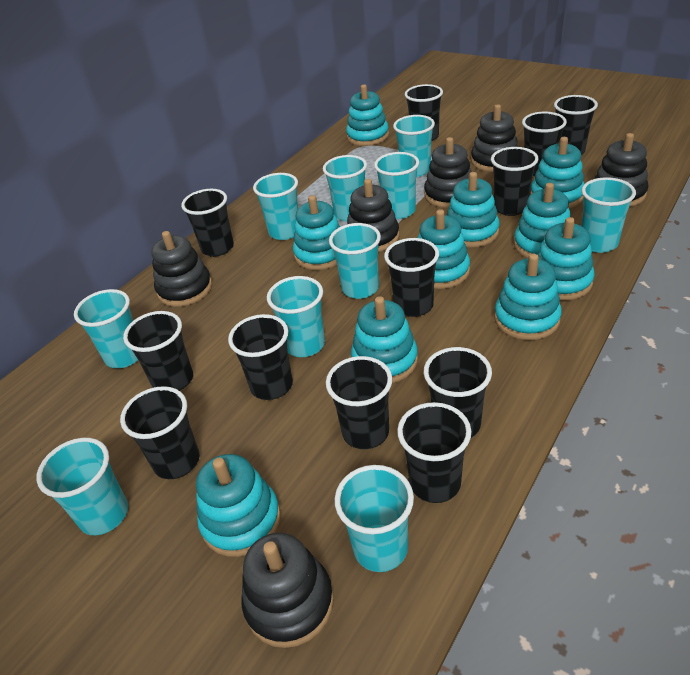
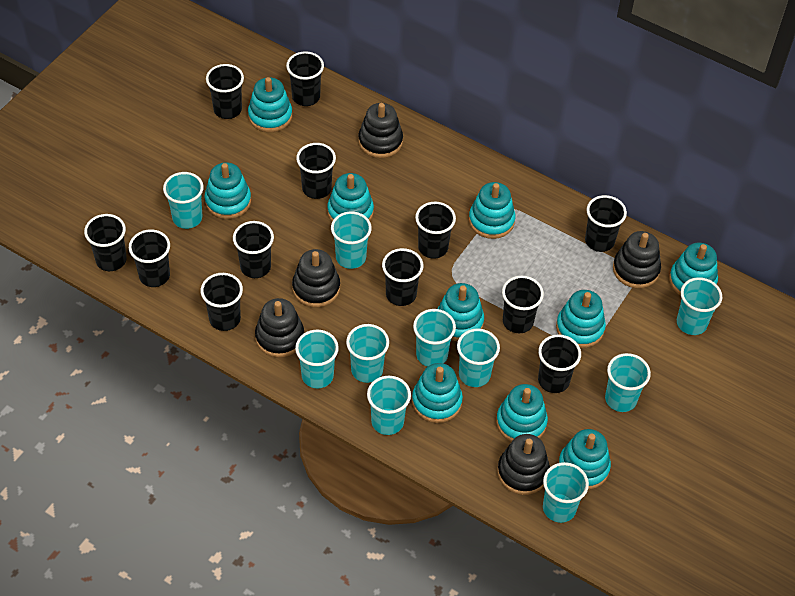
black stacking toy: 6 -> 5

